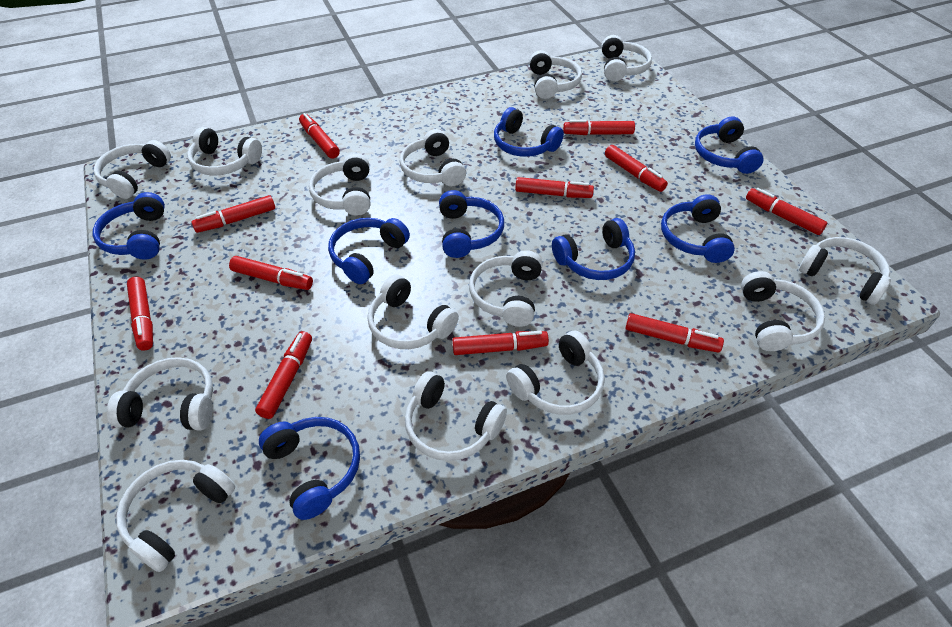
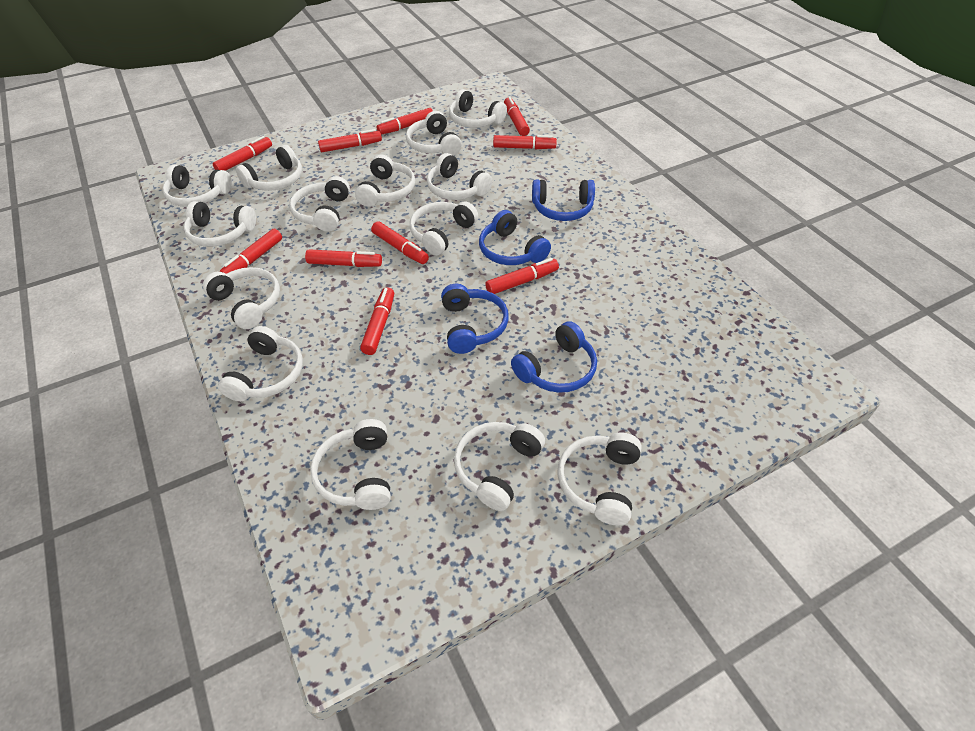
blue headphones: 8 -> 4
red marker: 11 -> 10

